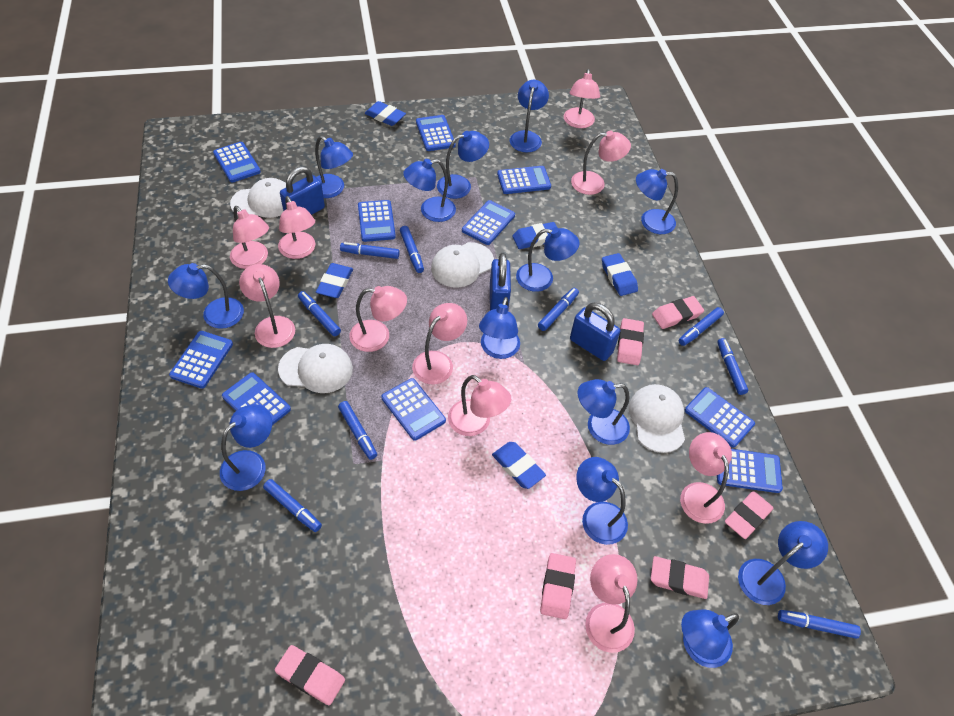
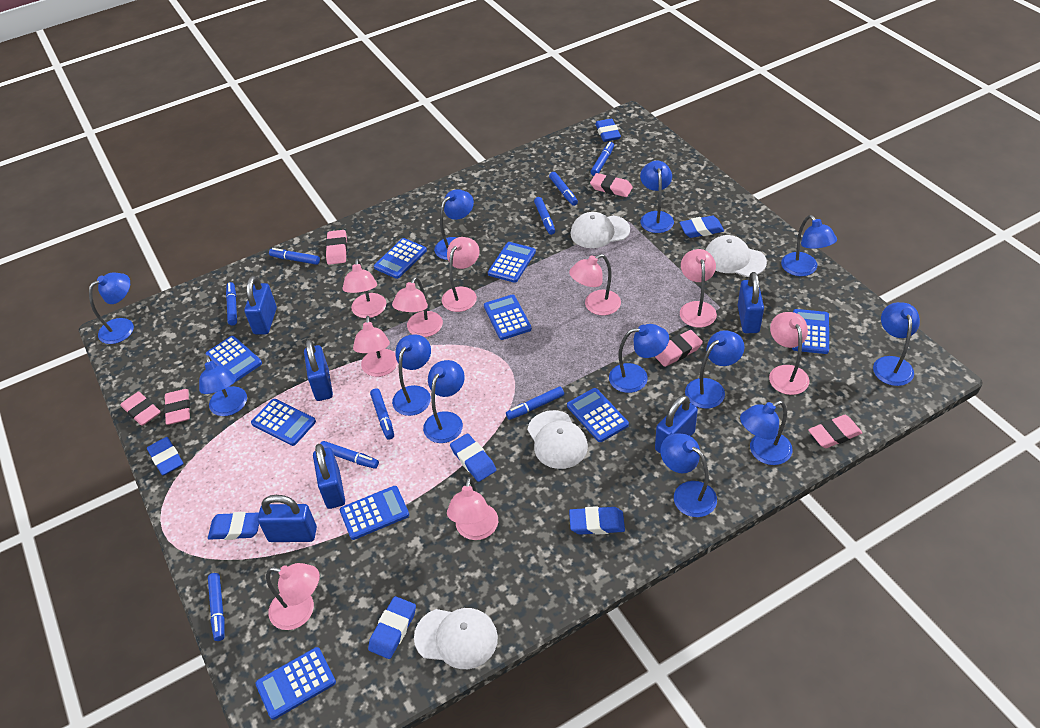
blue calculator: 10 -> 9
blue eraser: 5 -> 7
blue lamp: 13 -> 12
blue padlock: 3 -> 6
pink lamp: 10 -> 9

